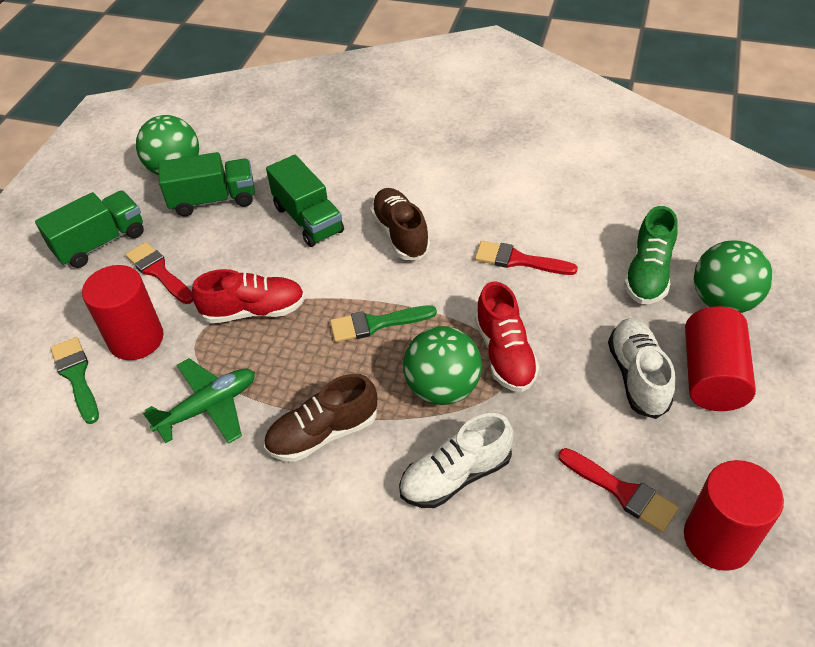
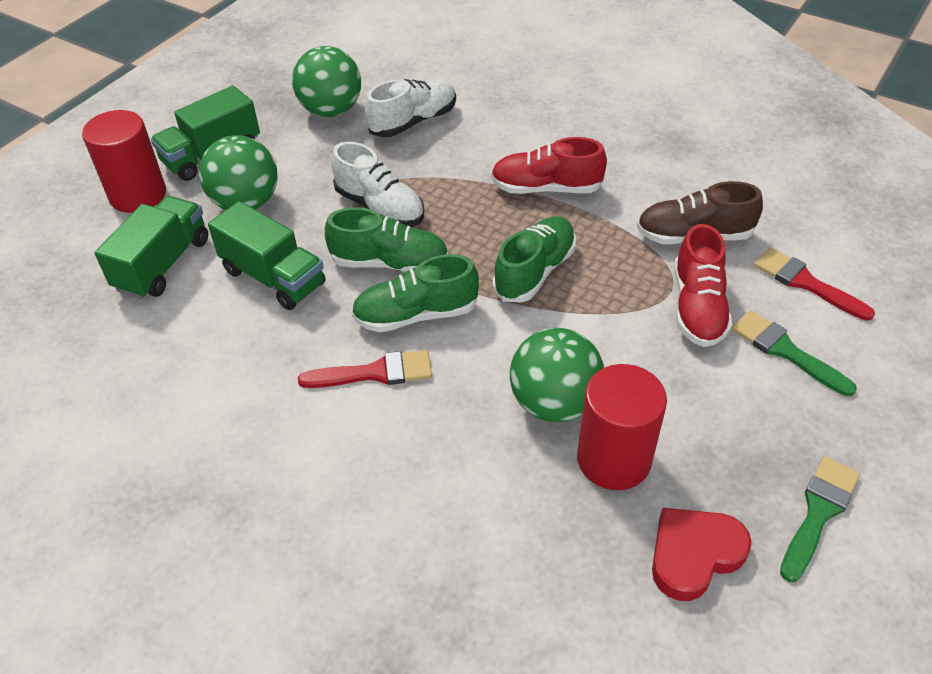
brown shoe: 2 -> 1
green plane: 1 -> 0
green shoe: 1 -> 3
red brush: 3 -> 2
red cylinder: 3 -> 2
red heart: 0 -> 1

